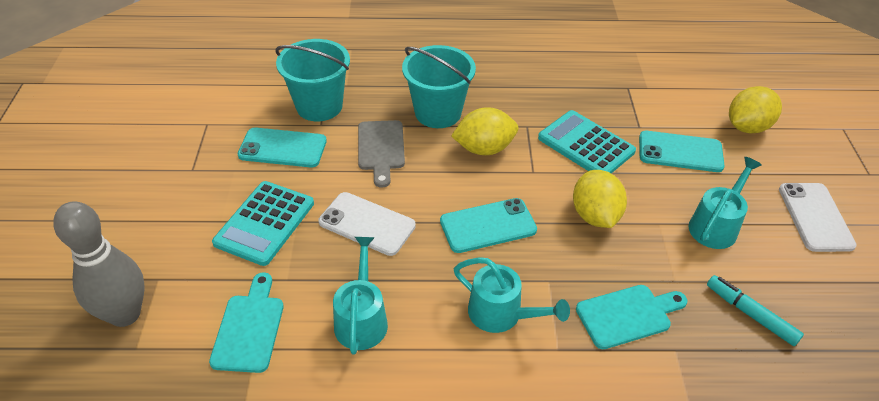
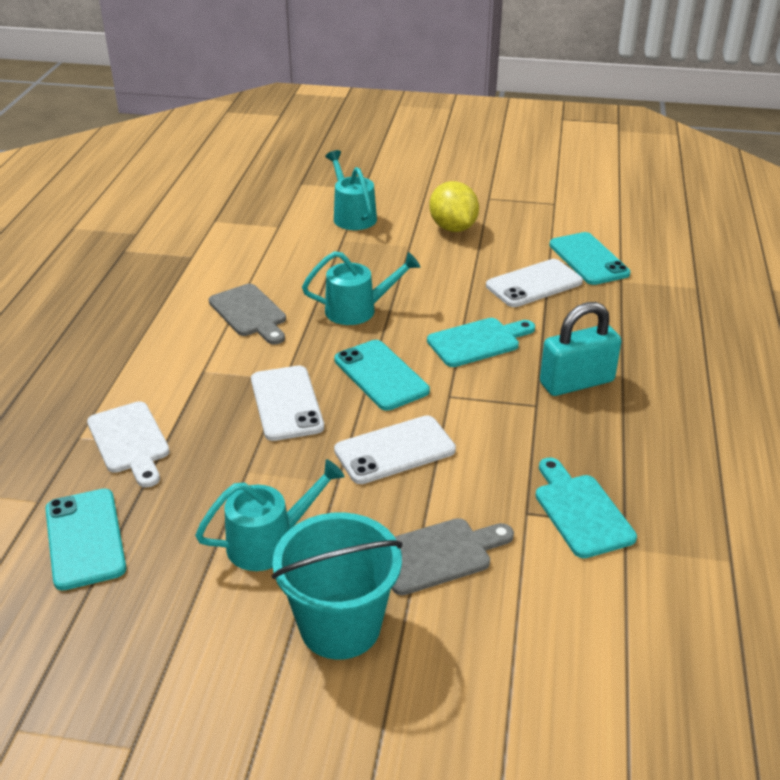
grey bowling pin: 1 -> 0
grey cutting board: 1 -> 2
turquoise bucket: 2 -> 1
turquoise calculator: 2 -> 0
turquoise marker: 1 -> 0
turquoise padlock: 0 -> 1
white cutting board: 0 -> 1
white phone: 2 -> 3
yellow lemon: 3 -> 1

